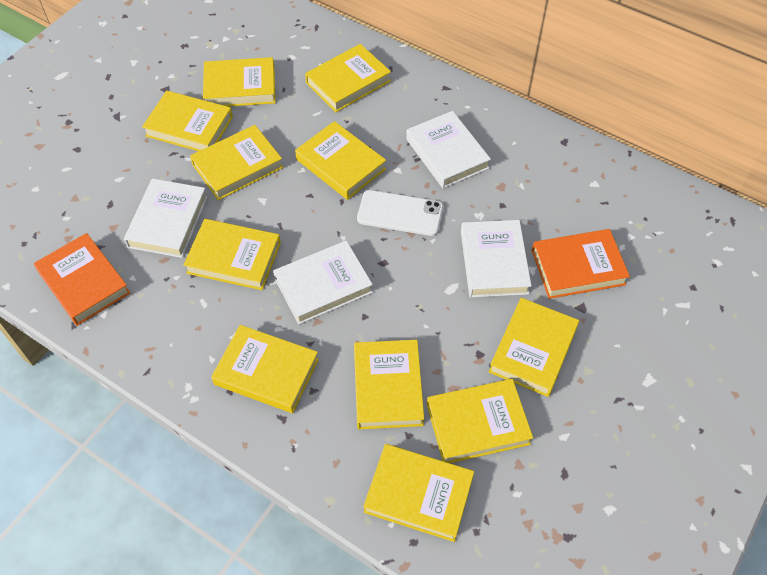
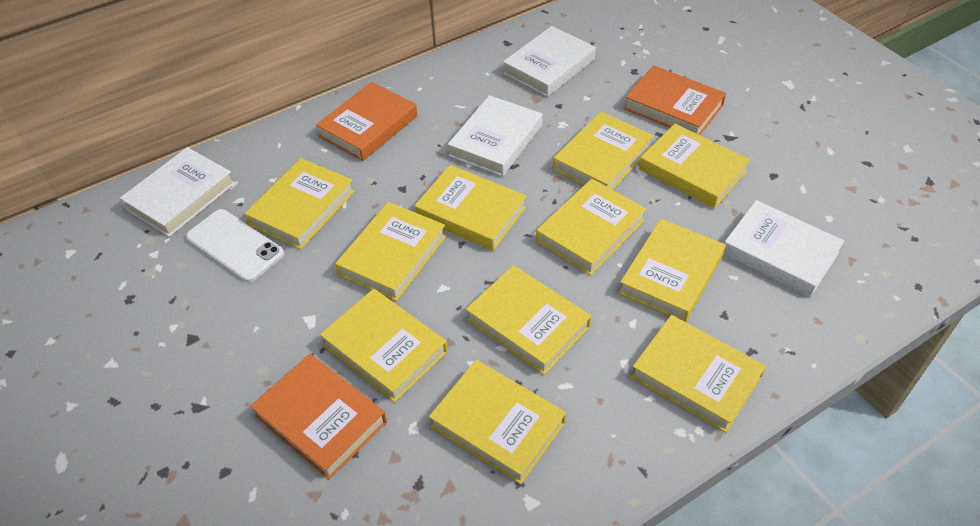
orange book: 2 -> 3

